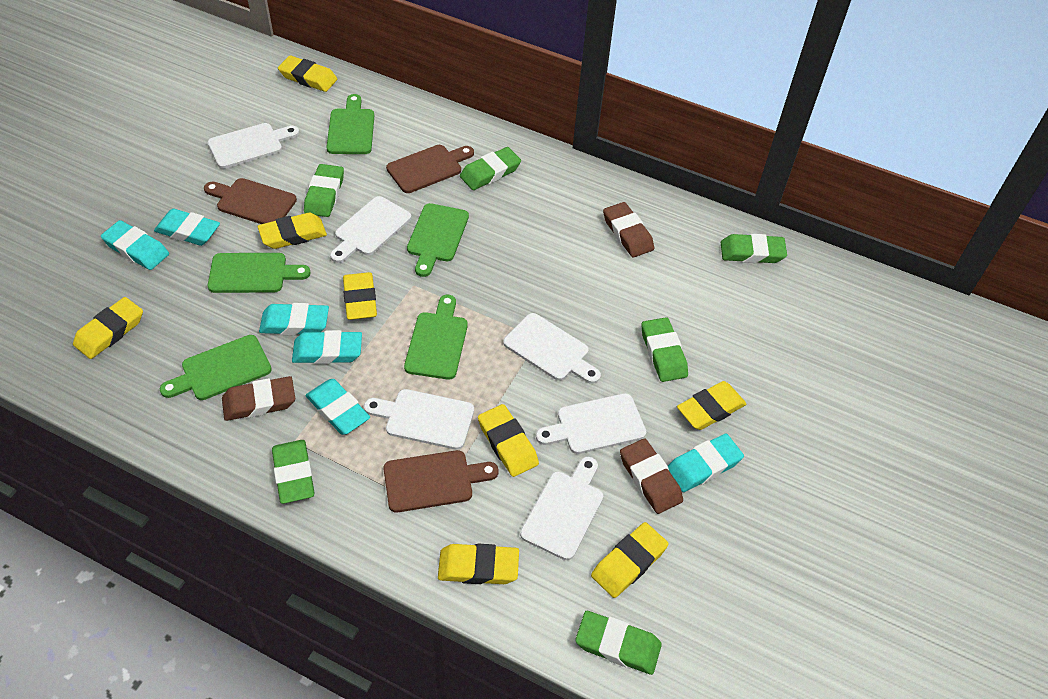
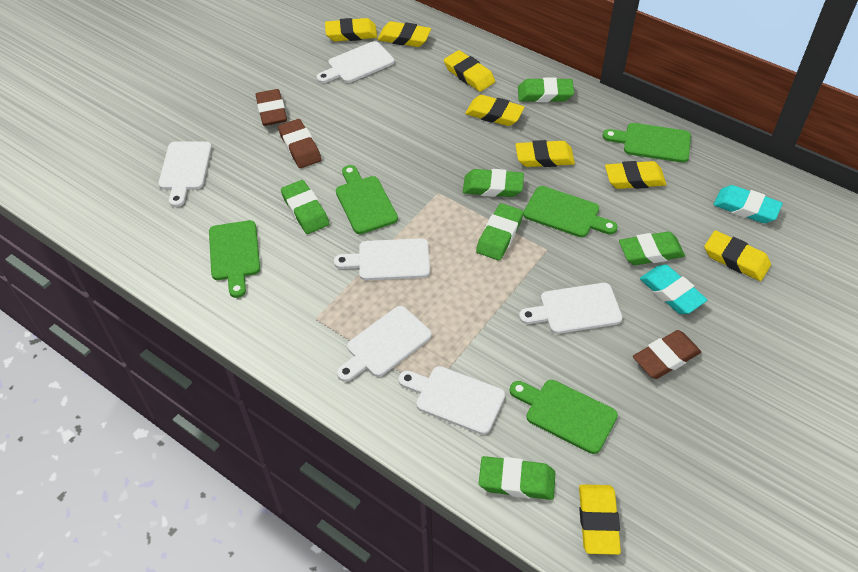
brown cutting board: 3 -> 0
turquoise eraser: 6 -> 2

